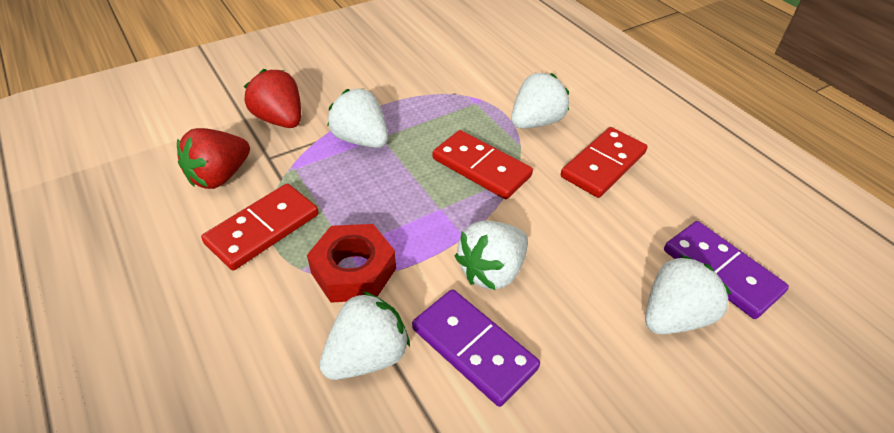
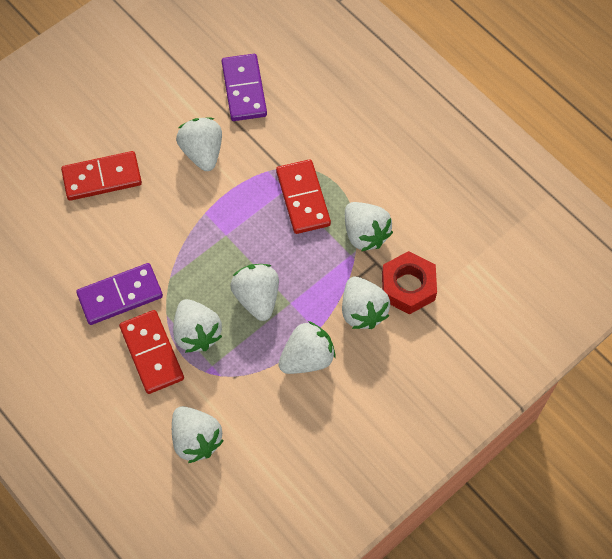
red strawberry: 2 -> 0
white strawberry: 5 -> 7

